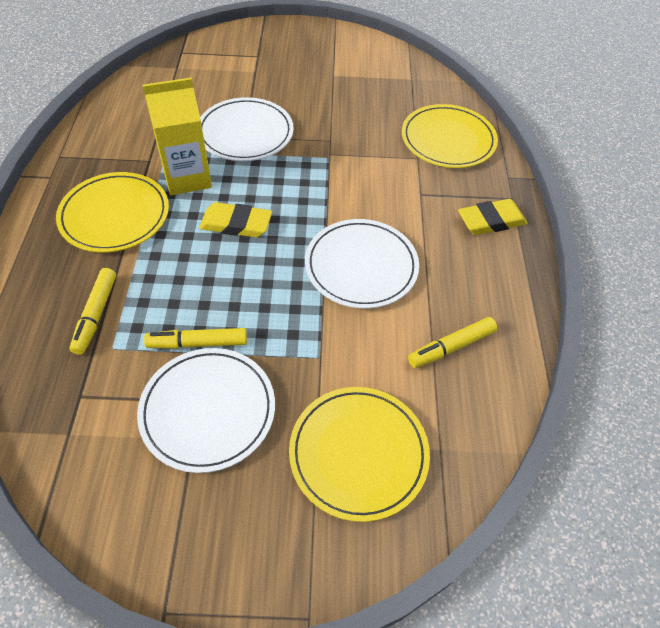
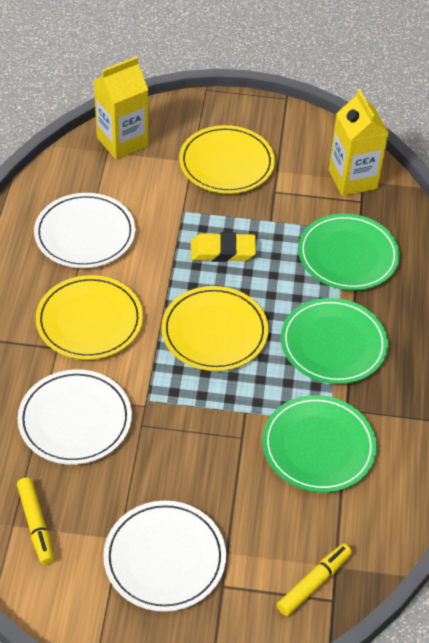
green plate: 0 -> 3
yellow carton: 1 -> 2
yellow eraser: 2 -> 1
yellow marker: 3 -> 2

